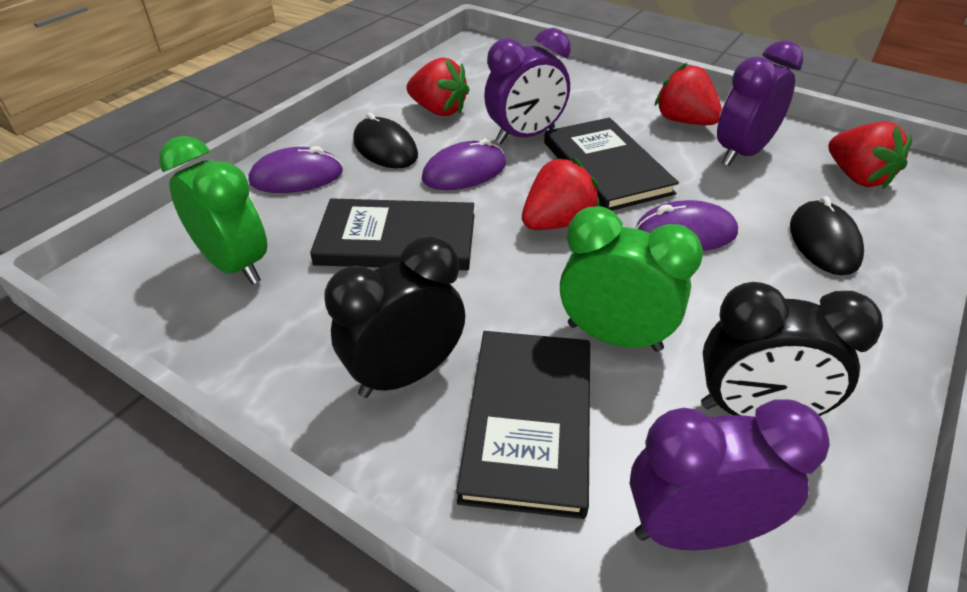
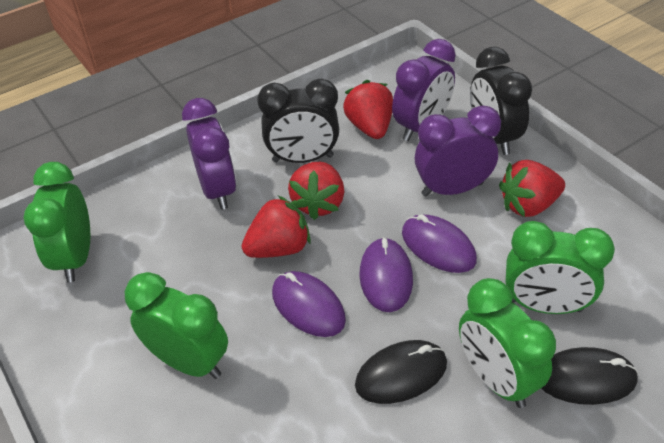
black book: 3 -> 0
green clock: 2 -> 4

